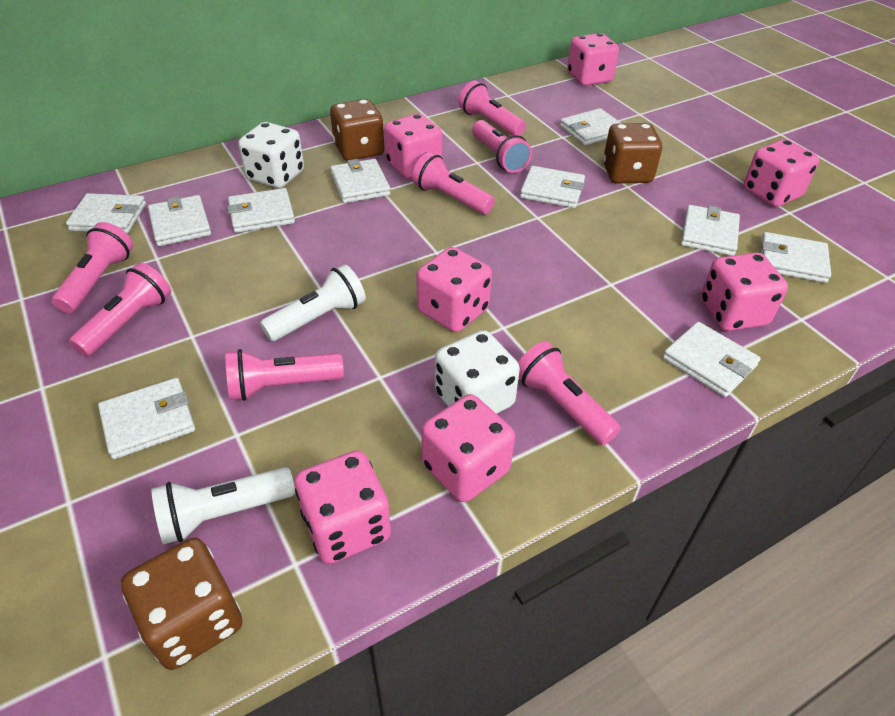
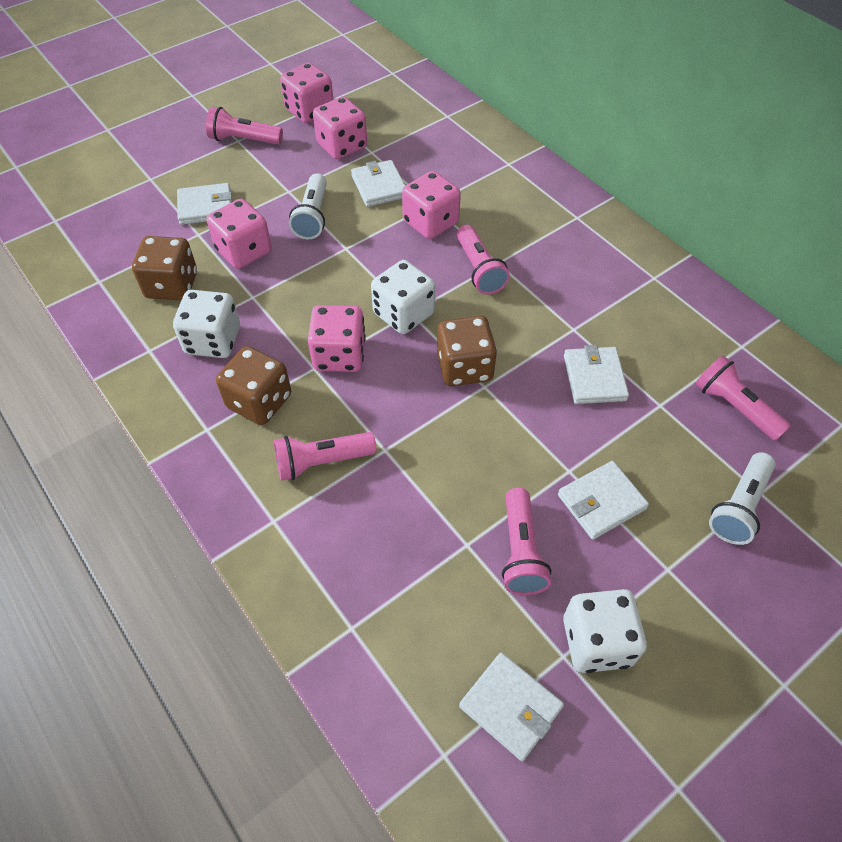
pink dice: 7 -> 5
pink flashlight: 7 -> 5
white dice: 2 -> 3
white wallet: 10 -> 5

